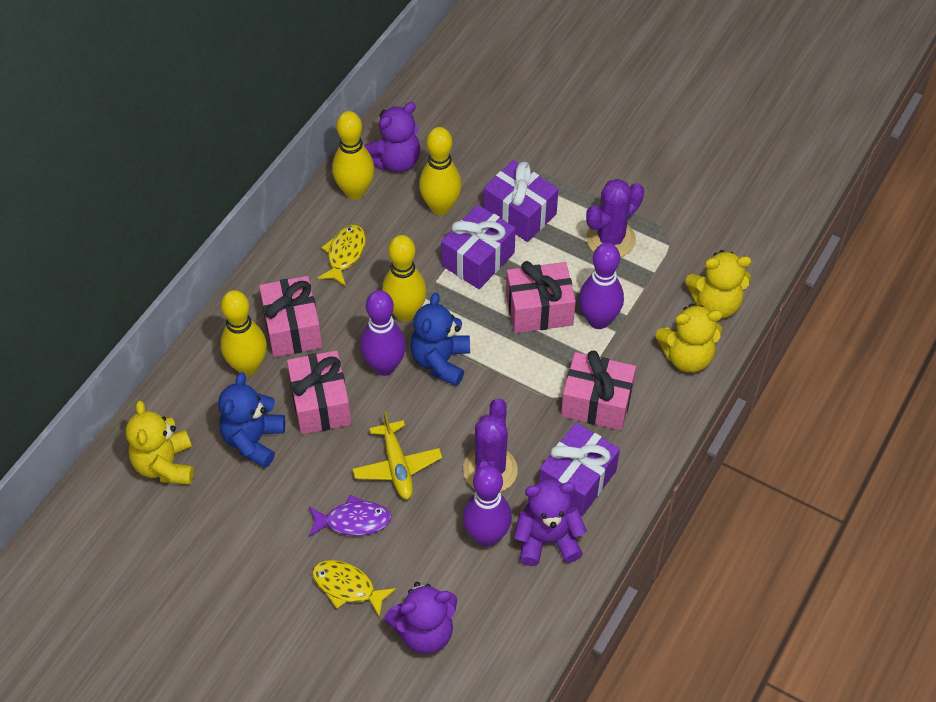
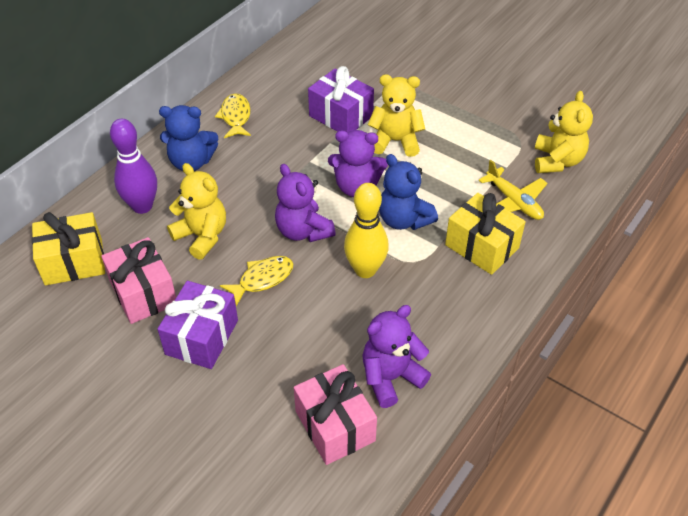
pink gift: 4 -> 2
purple bowling pin: 3 -> 1
purple cactus: 2 -> 0
purple fish: 1 -> 0
purple gift: 3 -> 2
yellow bowling pin: 4 -> 1
yellow gift: 0 -> 2

